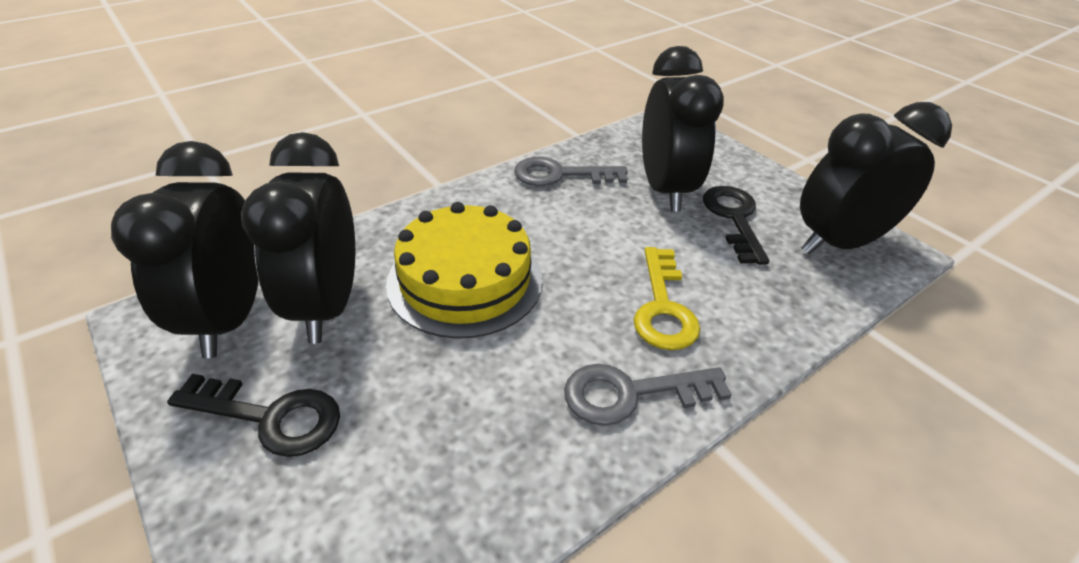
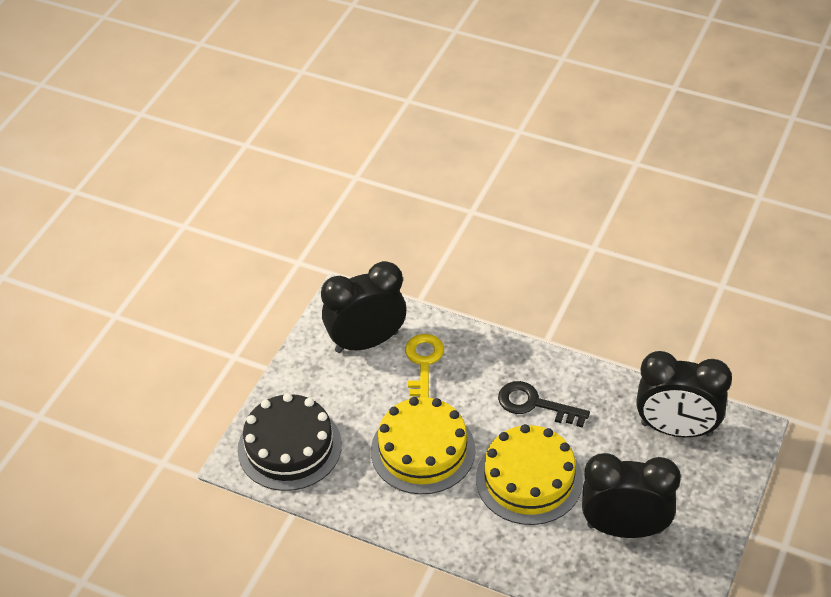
black cake: 0 -> 1
black clock: 4 -> 3
black key: 2 -> 1
grey key: 2 -> 0
yellow cake: 1 -> 2

